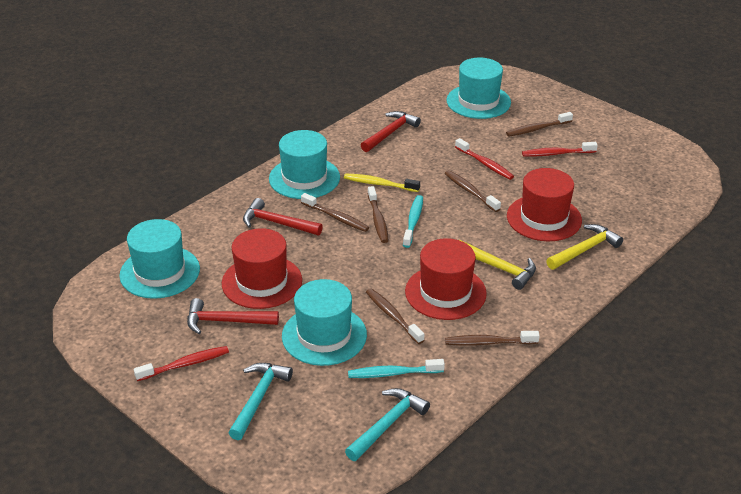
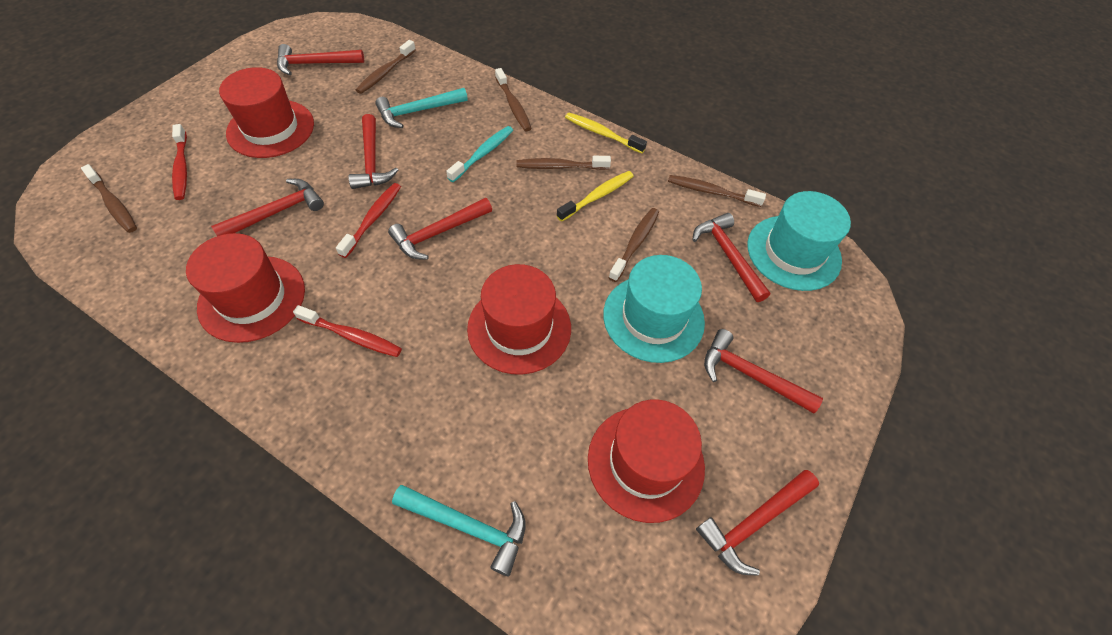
red hammer: 3 -> 7
red hat: 3 -> 4
turquoise hat: 4 -> 2
turquoise toothbrush: 2 -> 1
yellow hammer: 2 -> 0
yellow toothbrush: 1 -> 2

